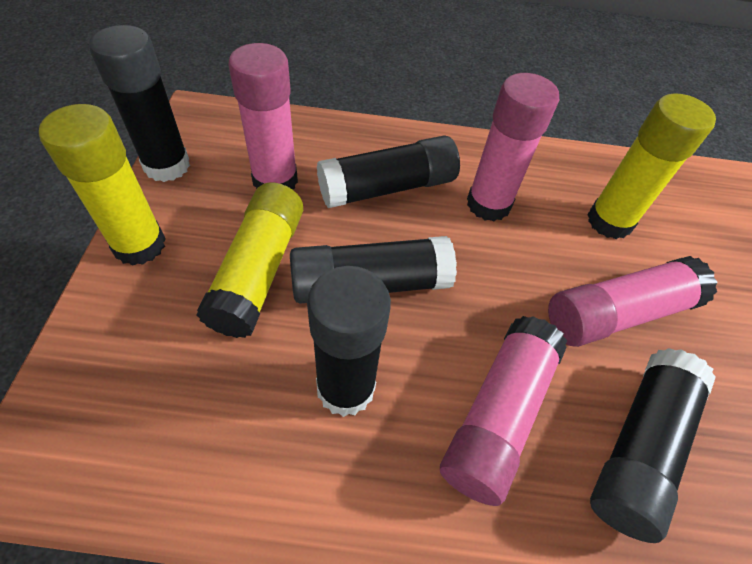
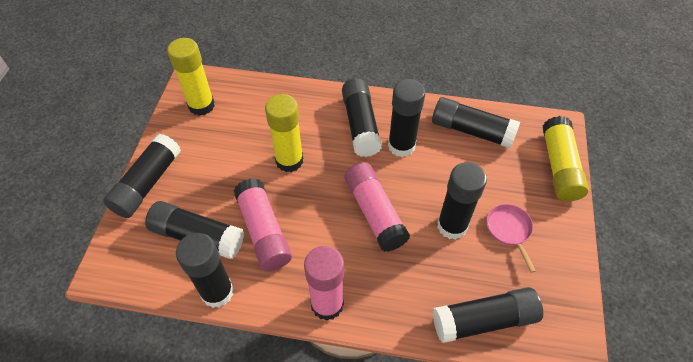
black glue stick: 5 -> 8
pink glue stick: 4 -> 3
pink pan: 0 -> 1

